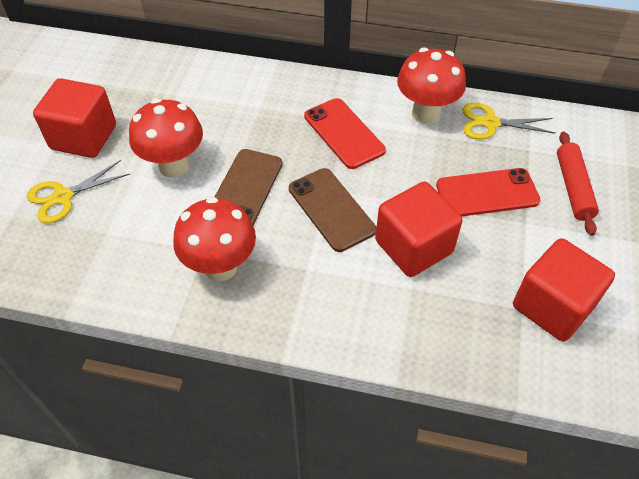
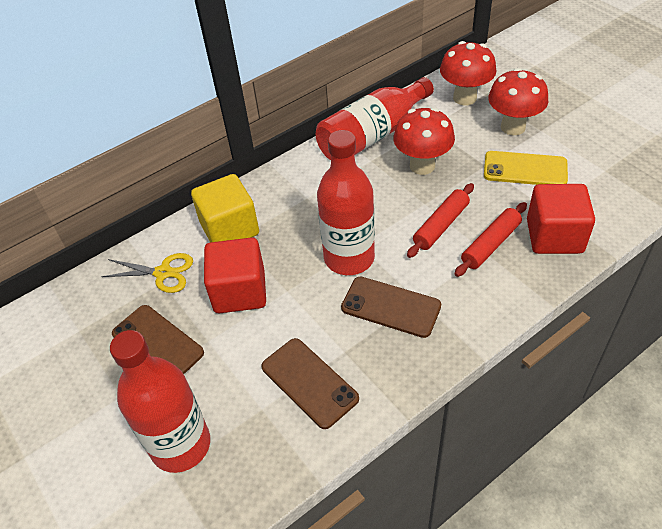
brown phone: 2 -> 3
red bottle: 0 -> 3
red cube: 3 -> 2
red phone: 2 -> 0
red rolling pin: 1 -> 2
yellow cube: 0 -> 1
yellow phone: 0 -> 1
yellow scissors: 2 -> 1

